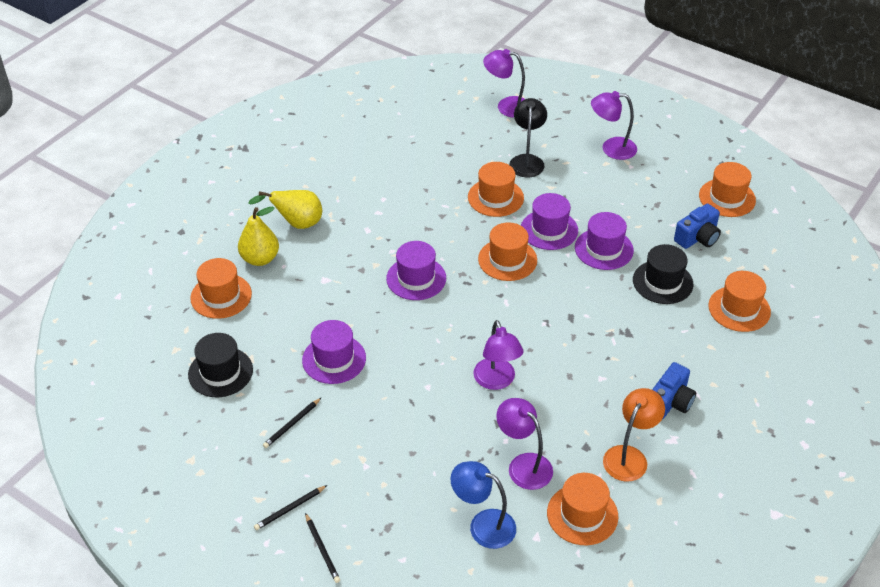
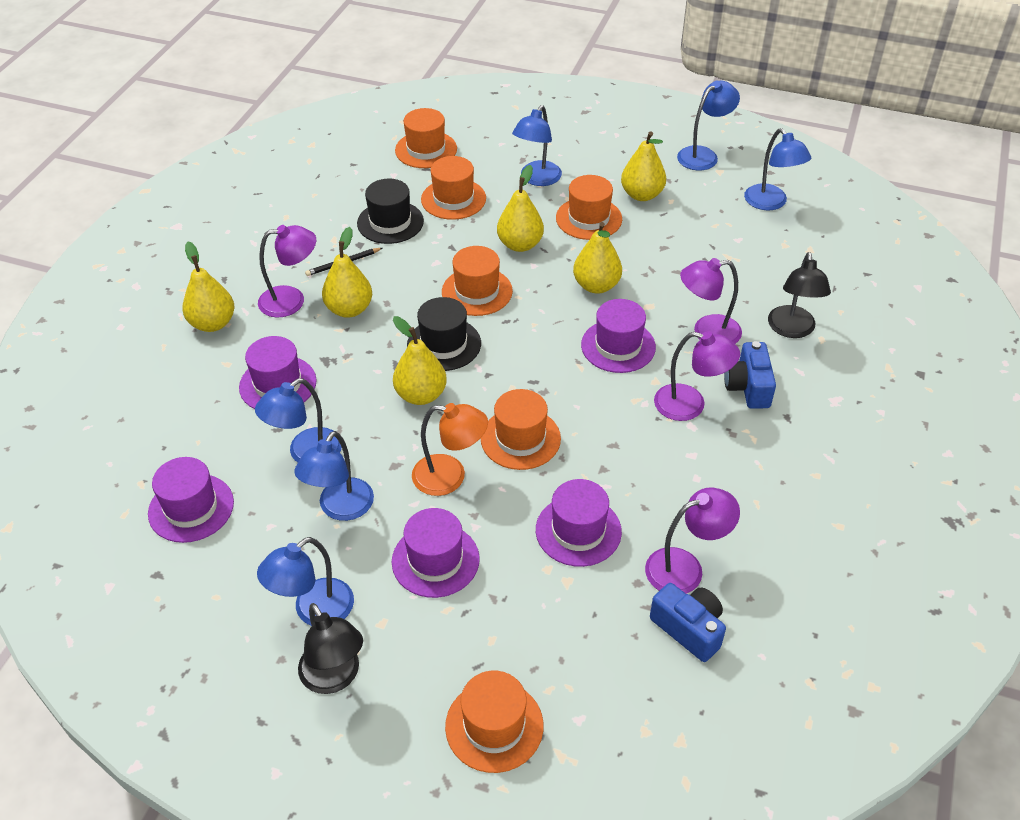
black lamp: 1 -> 2
black pencil: 3 -> 1
blue lamp: 1 -> 6
purple hat: 4 -> 5
yellow pear: 2 -> 6

